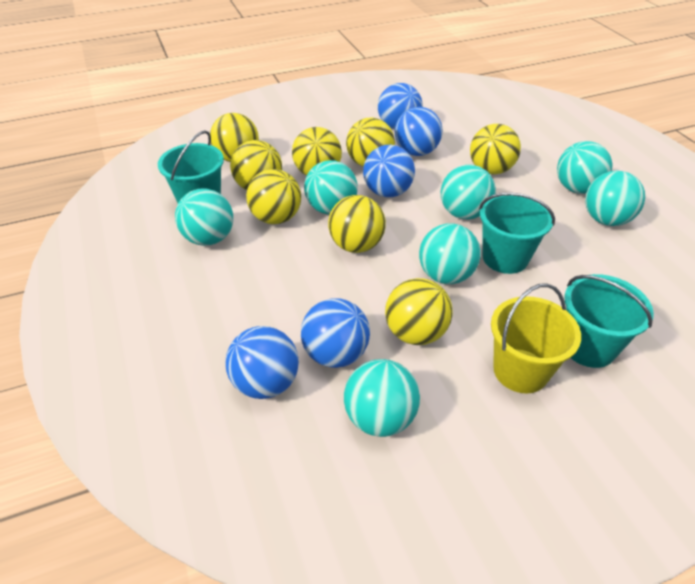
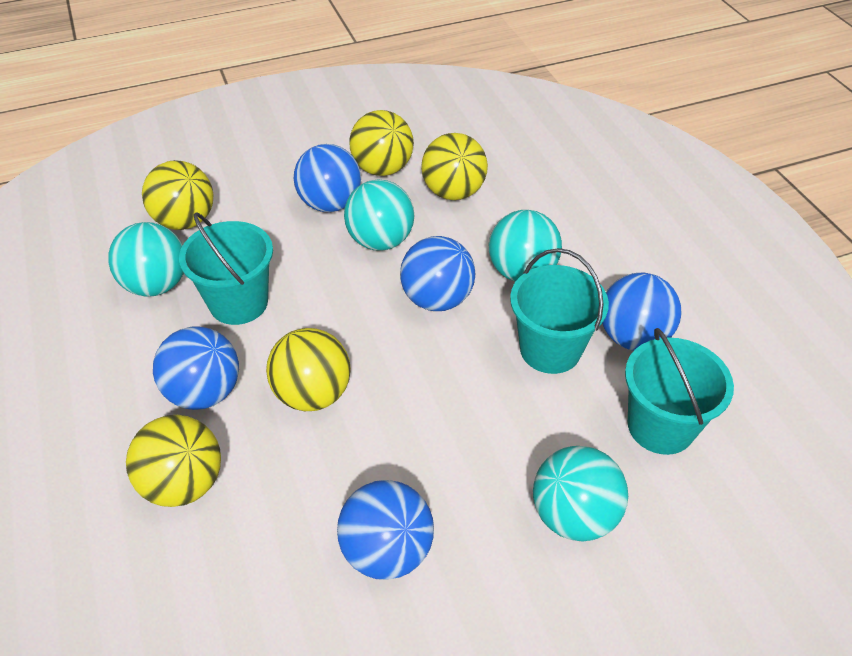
turquoise ball: 7 -> 4
yellow ball: 8 -> 5
yellow bucket: 1 -> 0

